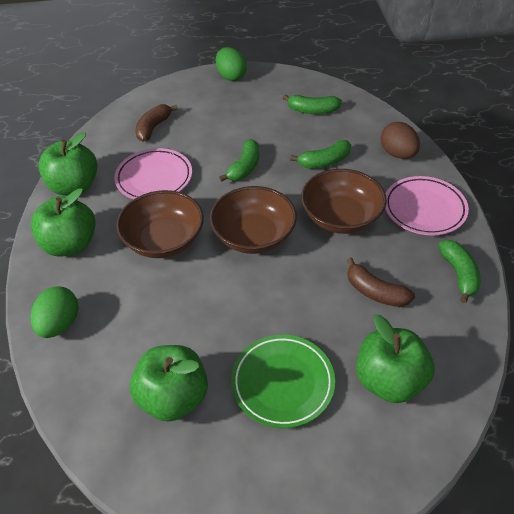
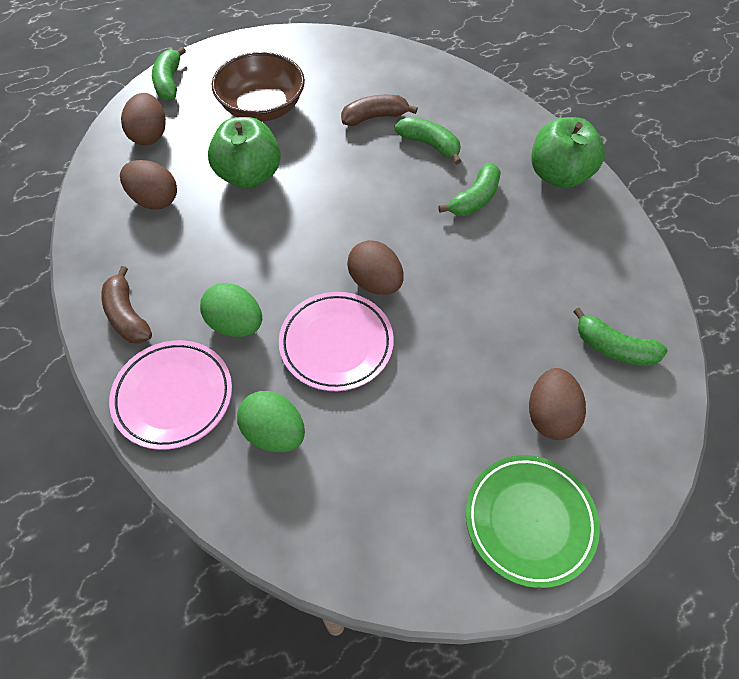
brown bowl: 3 -> 1
brown egg: 1 -> 4
green apple: 4 -> 2

